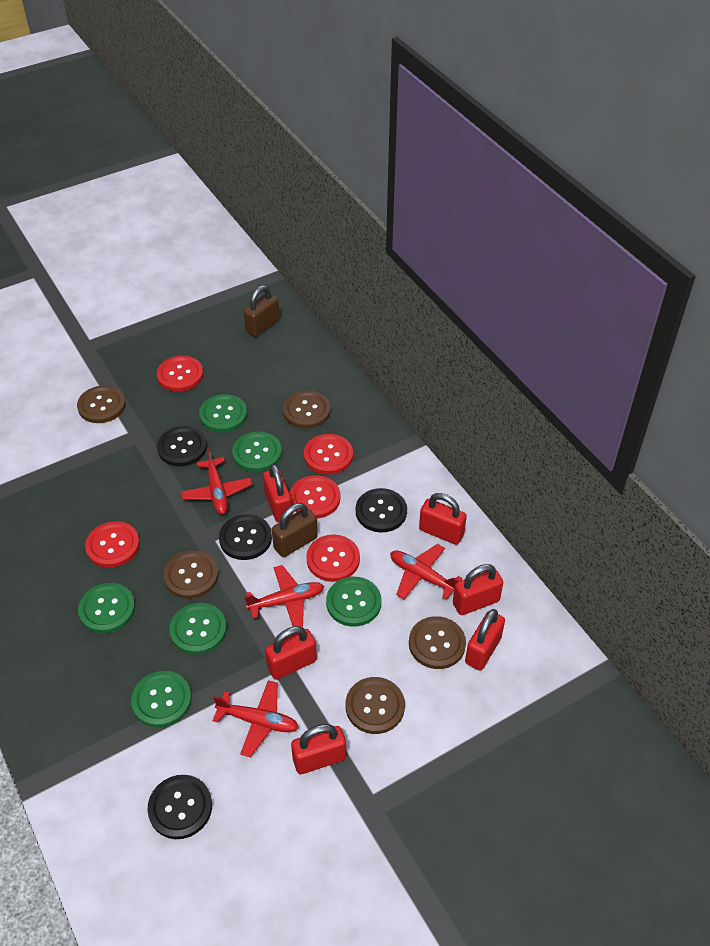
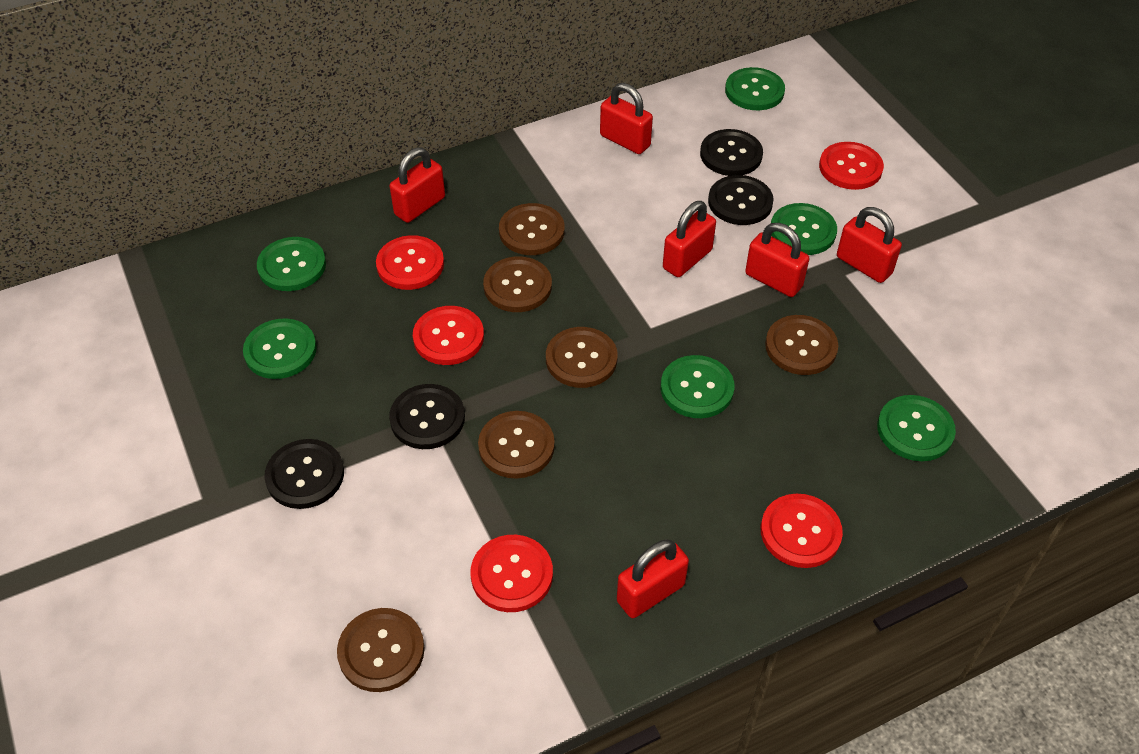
brown button: 5 -> 6
brown padlock: 2 -> 0
red plane: 4 -> 0

